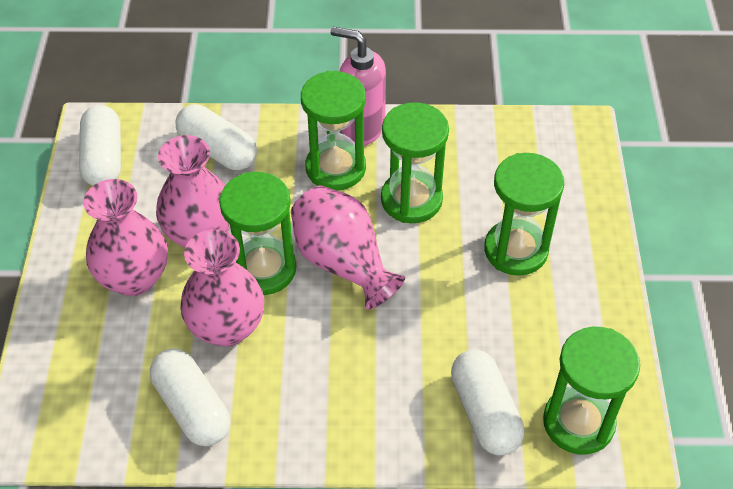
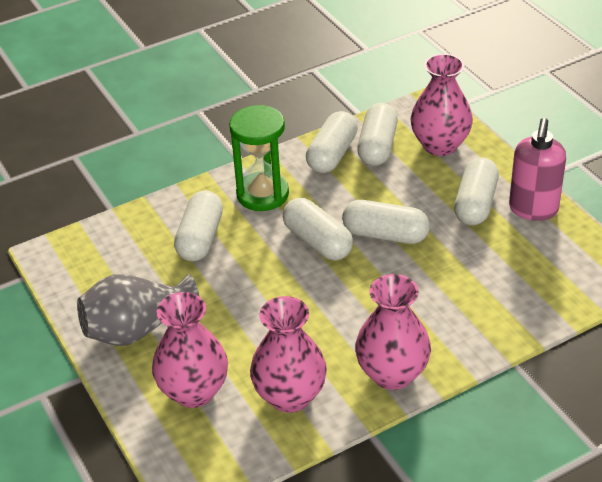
green hourglass: 5 -> 1
grey vase: 0 -> 1
white capsule: 4 -> 6

